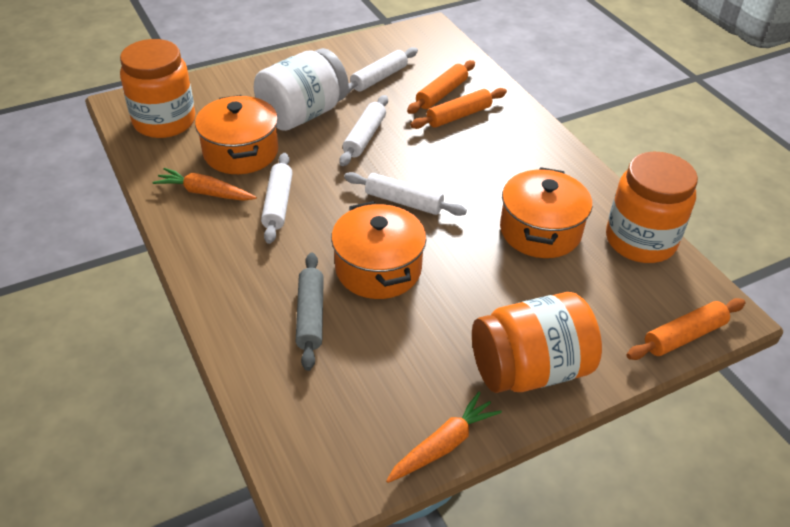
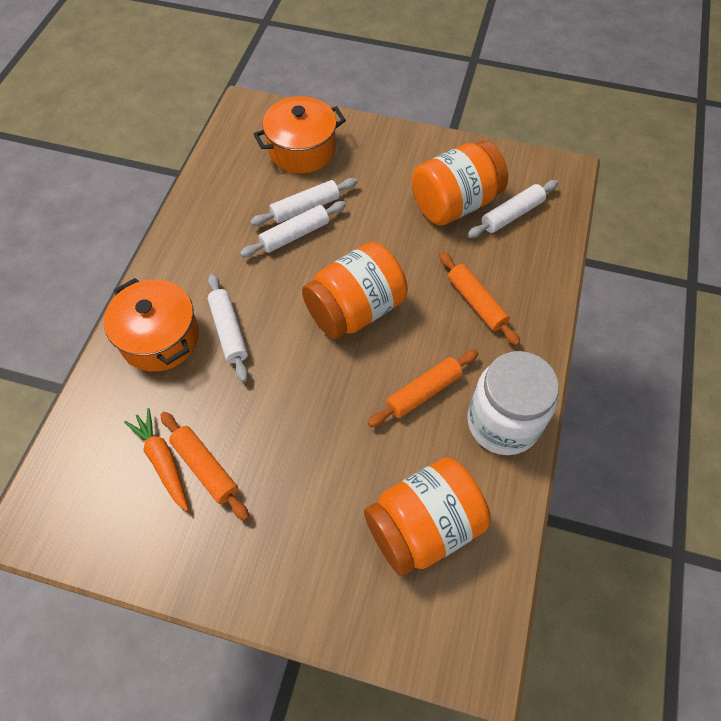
grey rolling pin: 1 -> 0
orange carrot: 2 -> 1
orange pot: 3 -> 2

